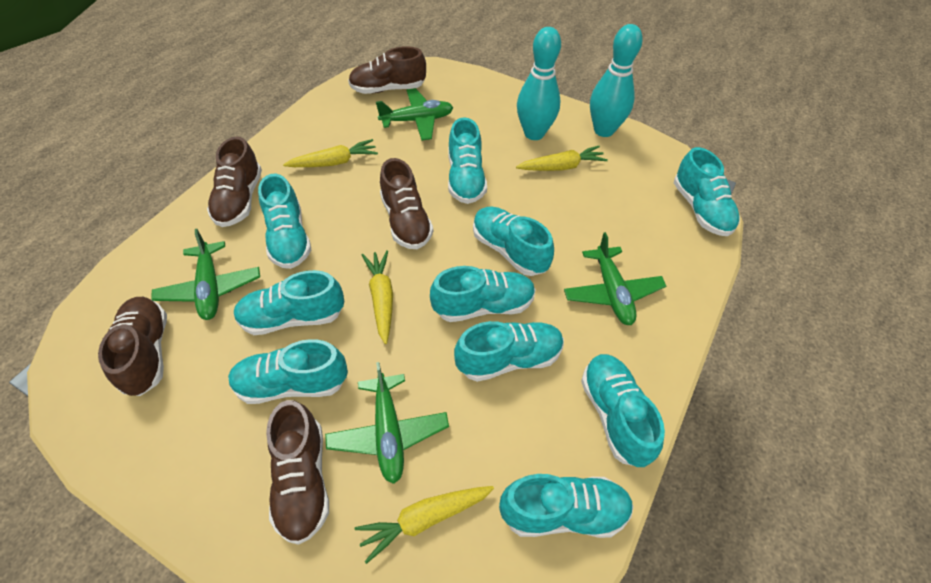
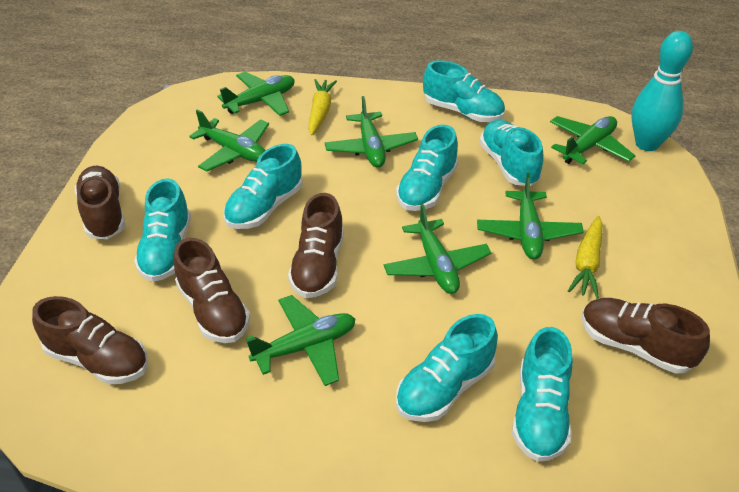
green plane: 4 -> 7
turquoise bowling pin: 2 -> 1
turquoise shoe: 10 -> 7
yellow carrot: 4 -> 2

